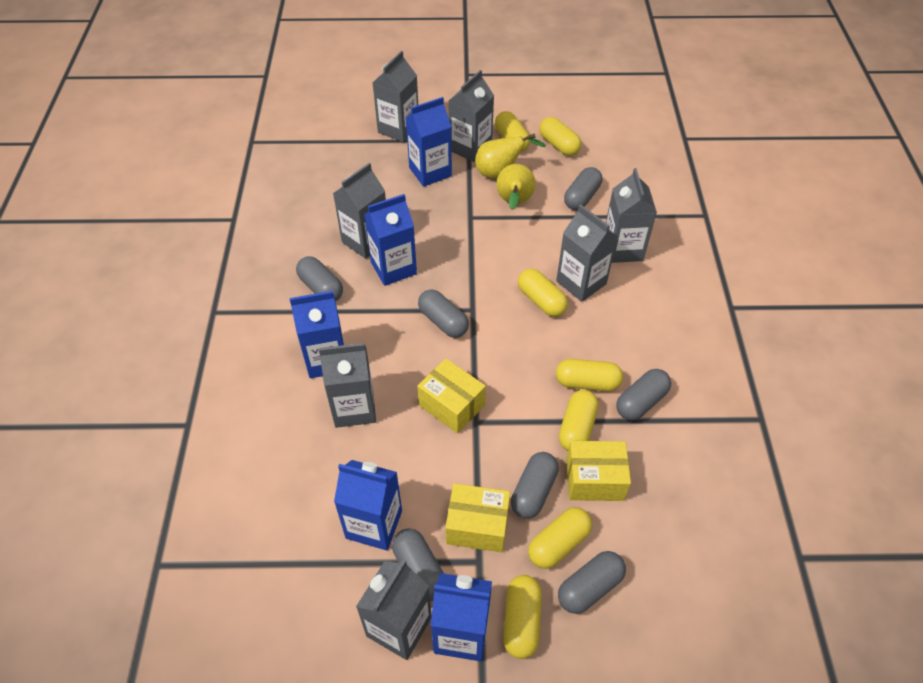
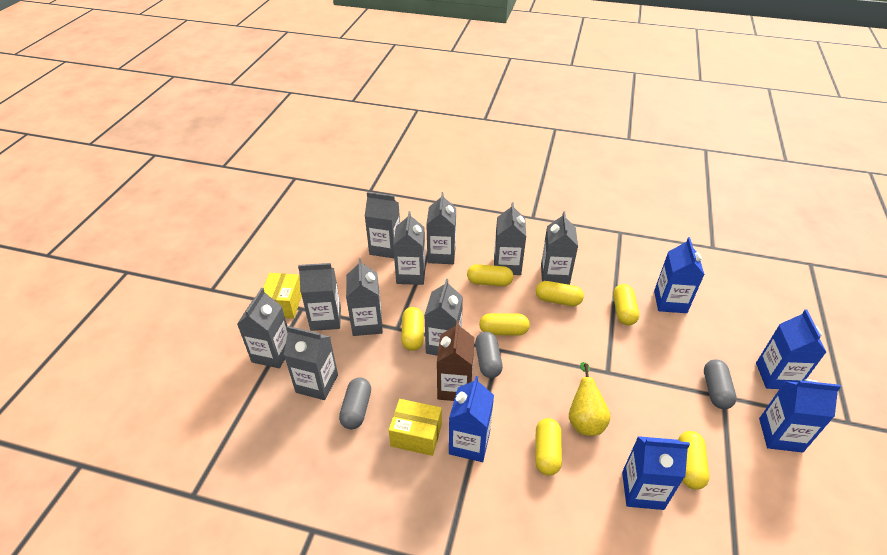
brown carton: 0 -> 1
grey capsule: 7 -> 3
grey carton: 7 -> 10
yellow box: 3 -> 2
yellow pear: 2 -> 1

